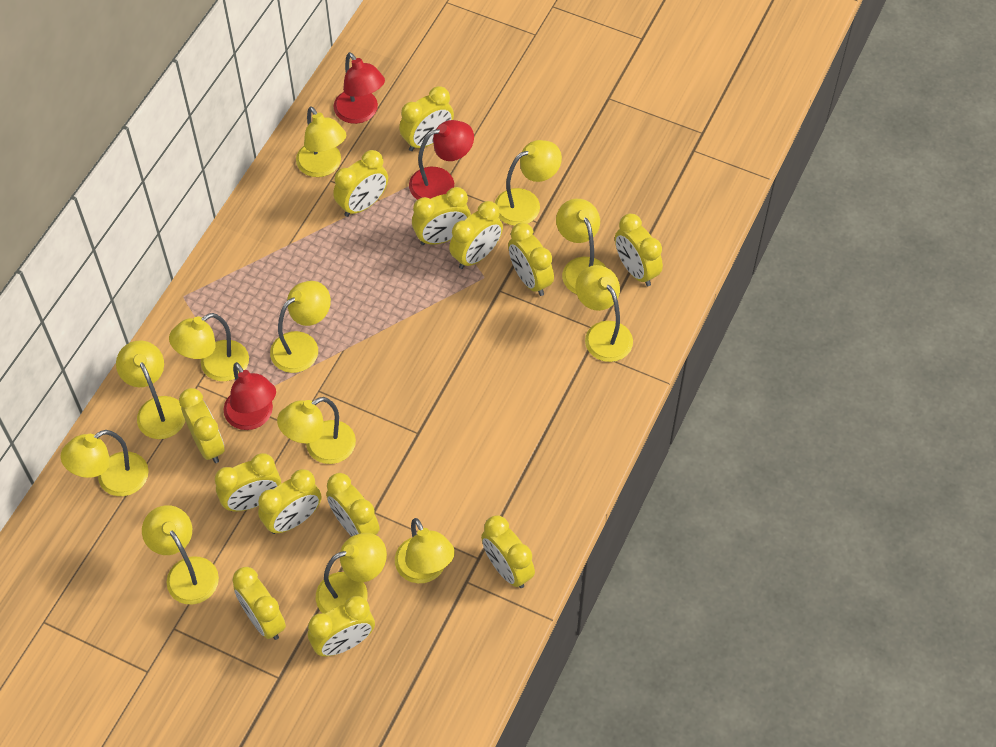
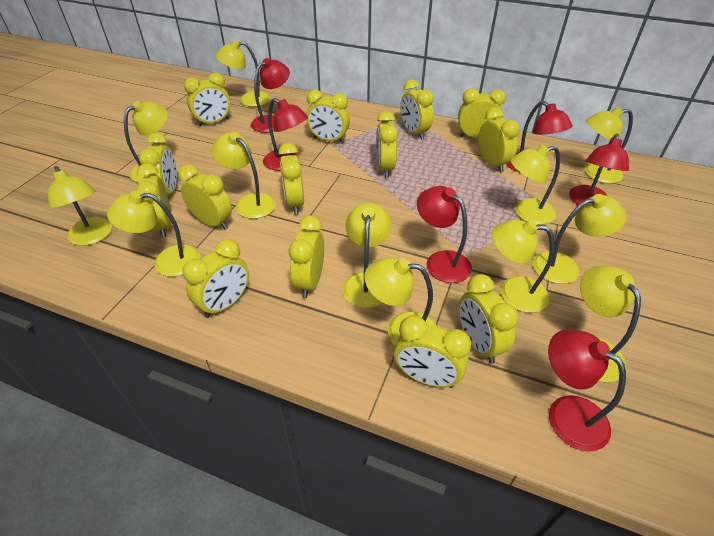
red lamp: 3 -> 6
yellow clock: 13 -> 14

